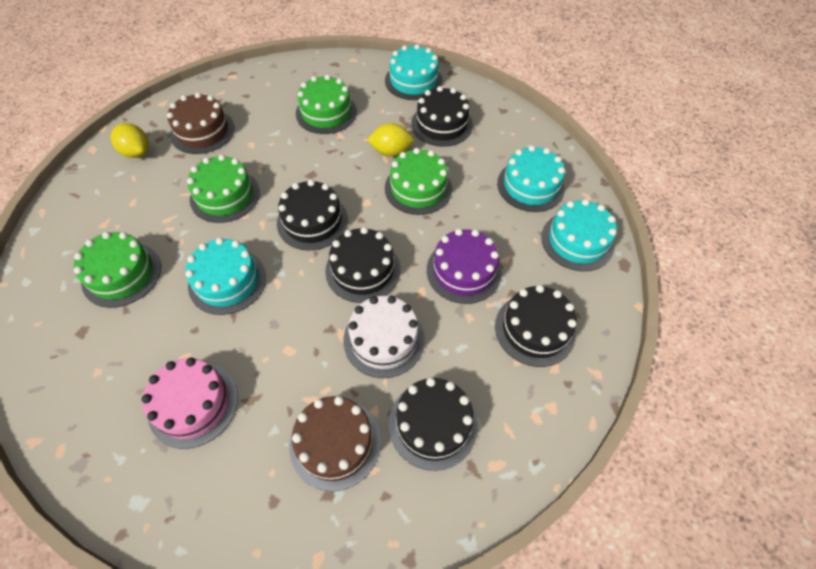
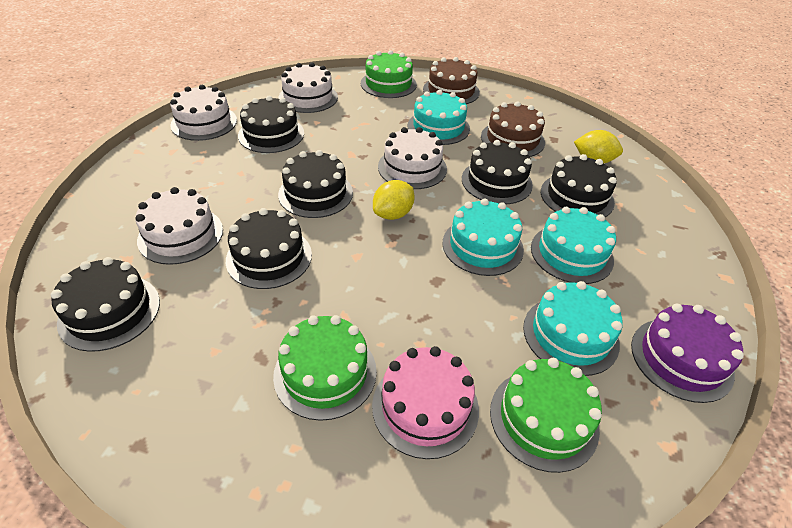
black cake: 5 -> 6
green cake: 4 -> 3
white cake: 1 -> 4

